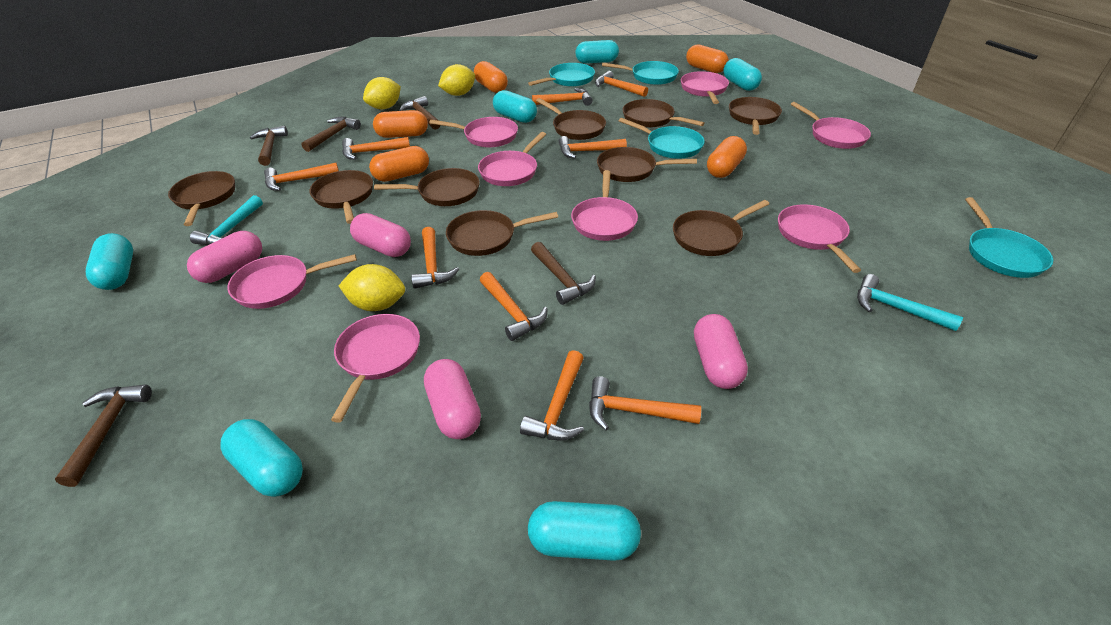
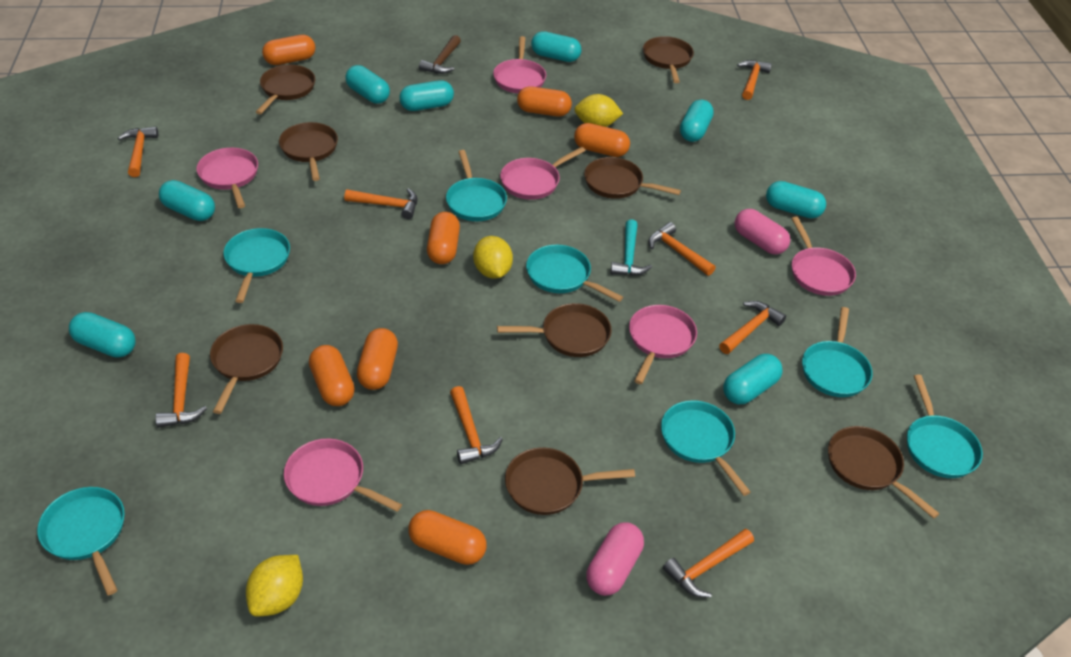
brown hammer: 5 -> 1
brown pan: 9 -> 8
orange capsule: 5 -> 7
orange hammer: 9 -> 8
pink capsule: 4 -> 2
pink pan: 8 -> 6
turquoise capsule: 6 -> 8
turquoise hammer: 2 -> 1
turquoise pan: 4 -> 7

